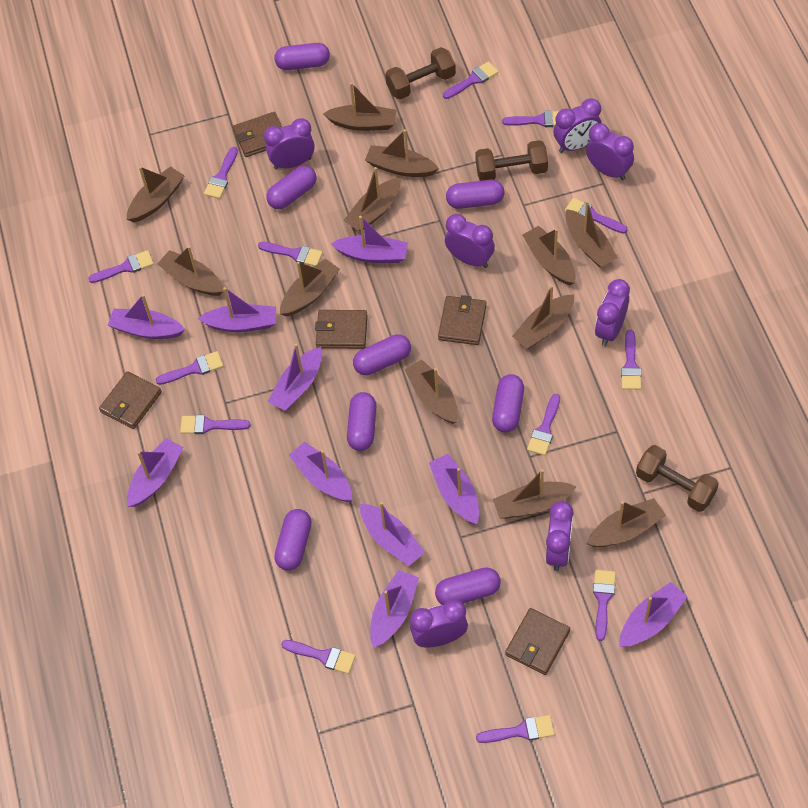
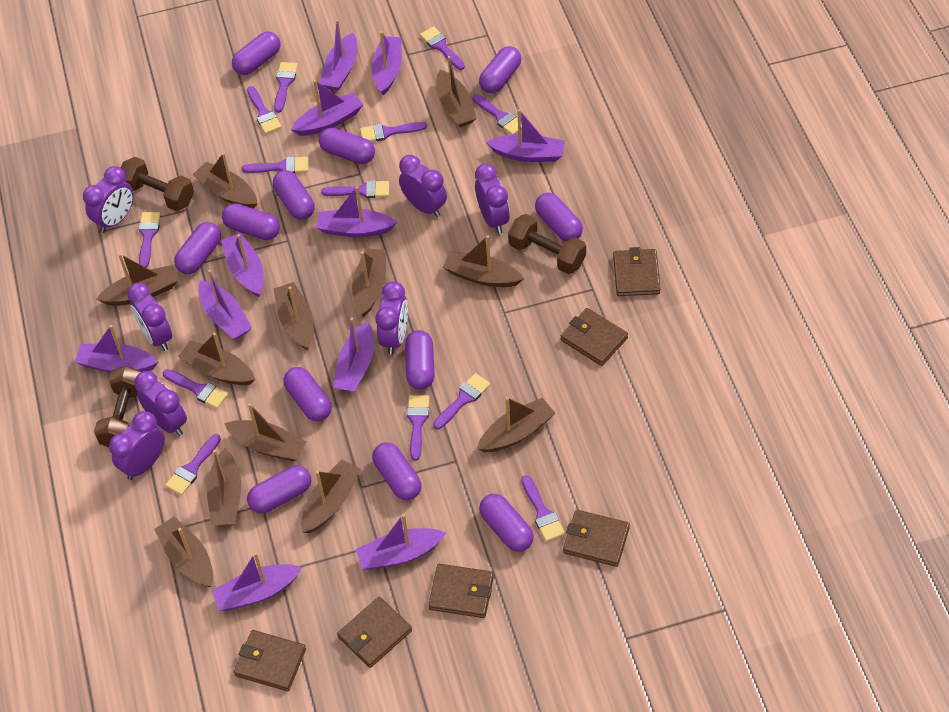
brown wallet: 5 -> 6
purple boat: 10 -> 11
purple capsule: 8 -> 12

